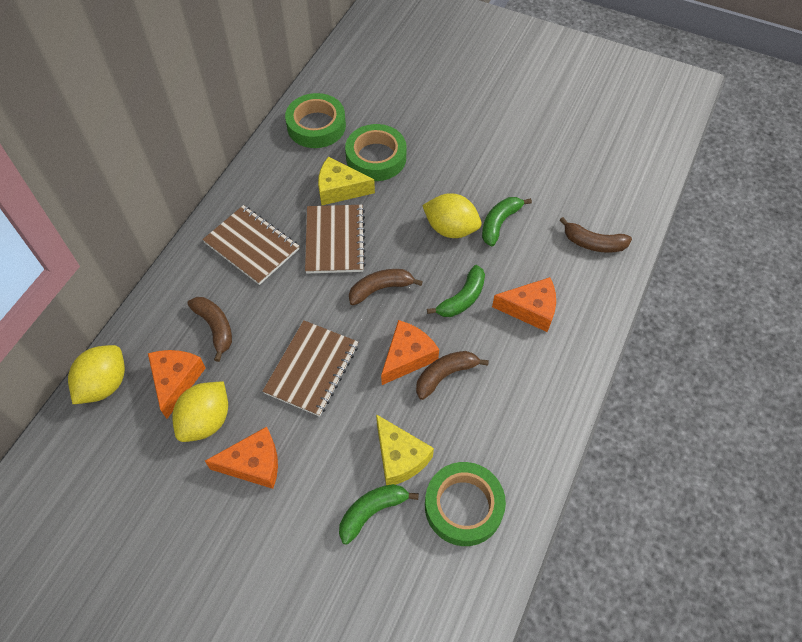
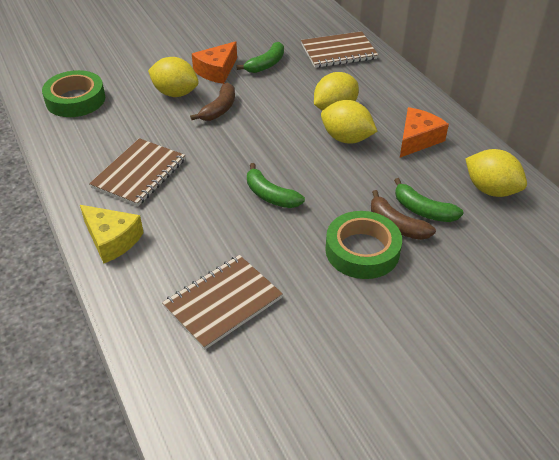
brown banana: 4 -> 2
green tape: 3 -> 2
orange cheese: 4 -> 2
yellow cheese: 2 -> 1
yellow lemon: 3 -> 4

